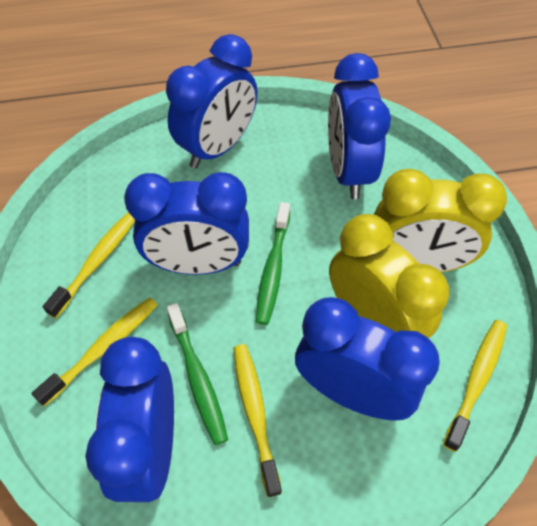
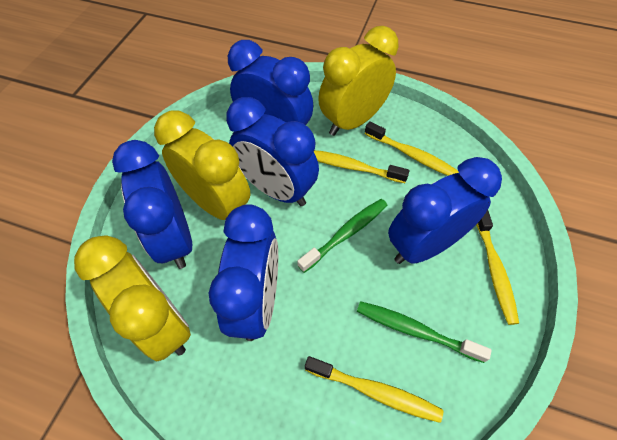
yellow clock: 2 -> 3

